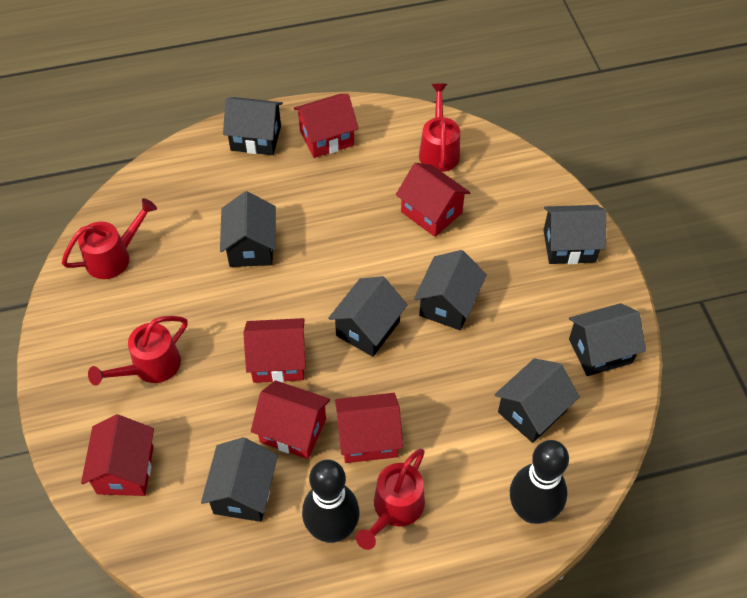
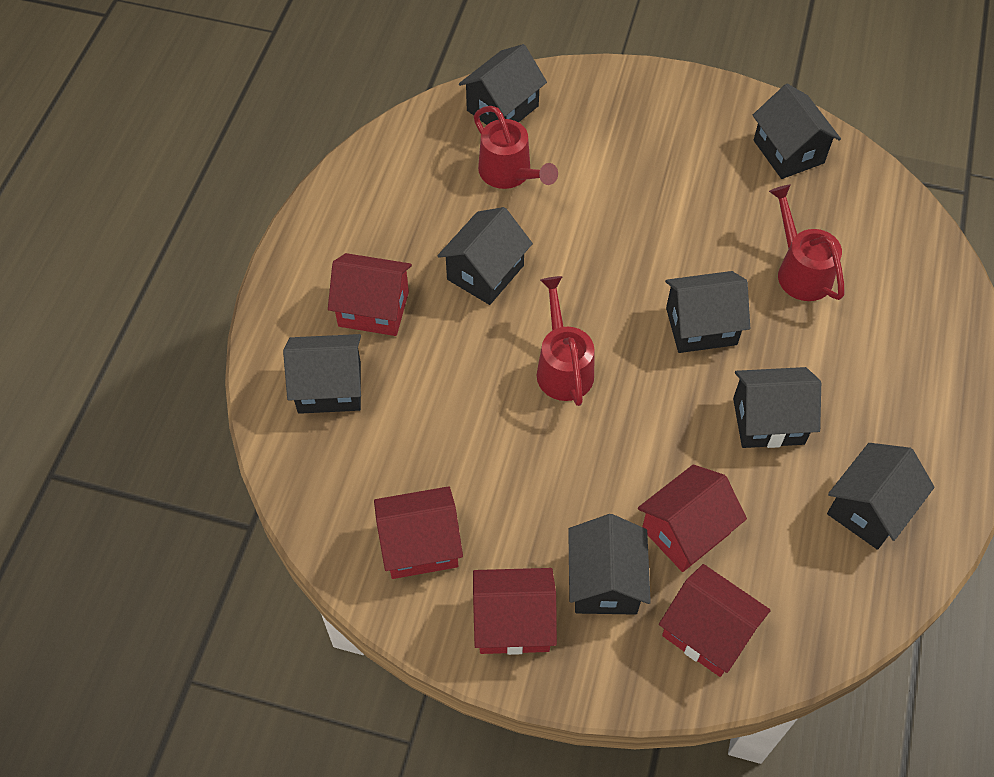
black bowling pin: 2 -> 0
red house: 6 -> 5
red watering can: 4 -> 3

